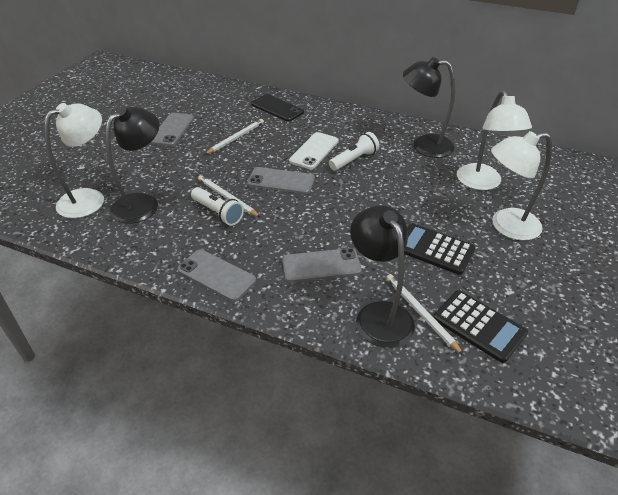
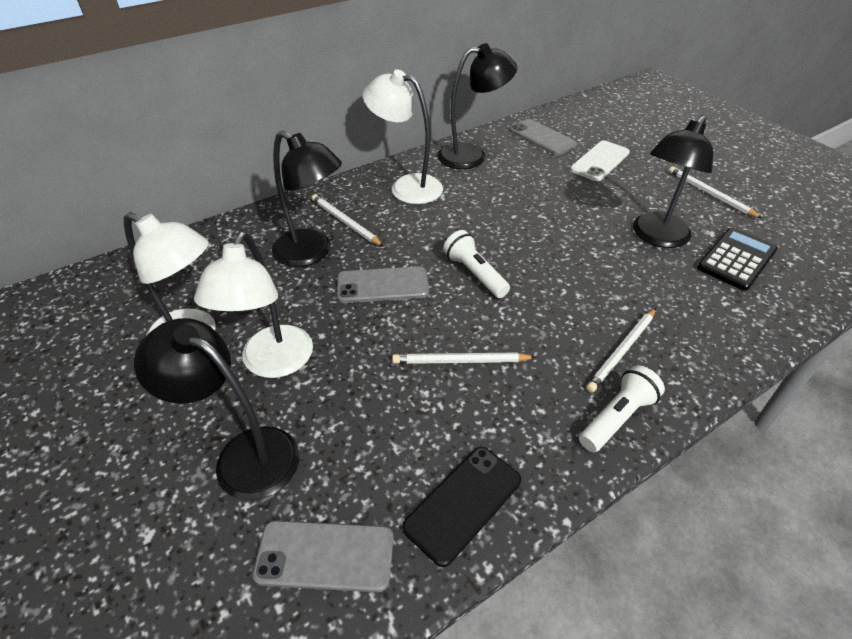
black calculator: 2 -> 1
black lamp: 3 -> 4
grey phone: 4 -> 3
white pencil: 3 -> 4

